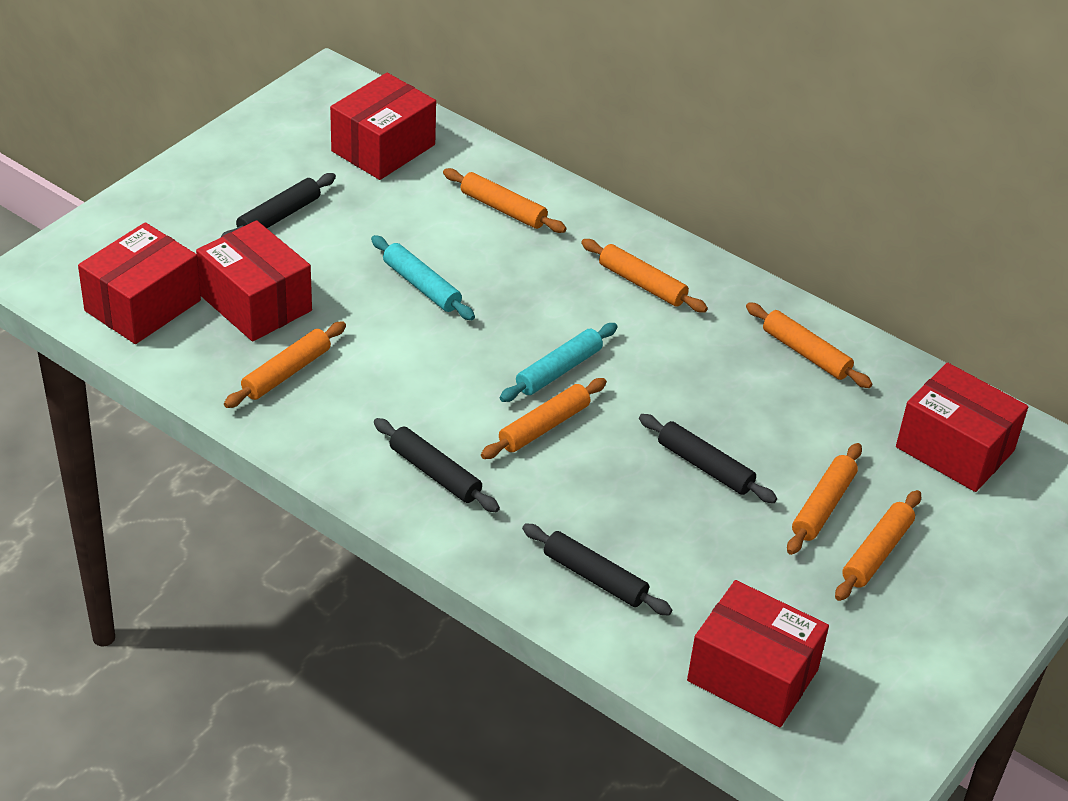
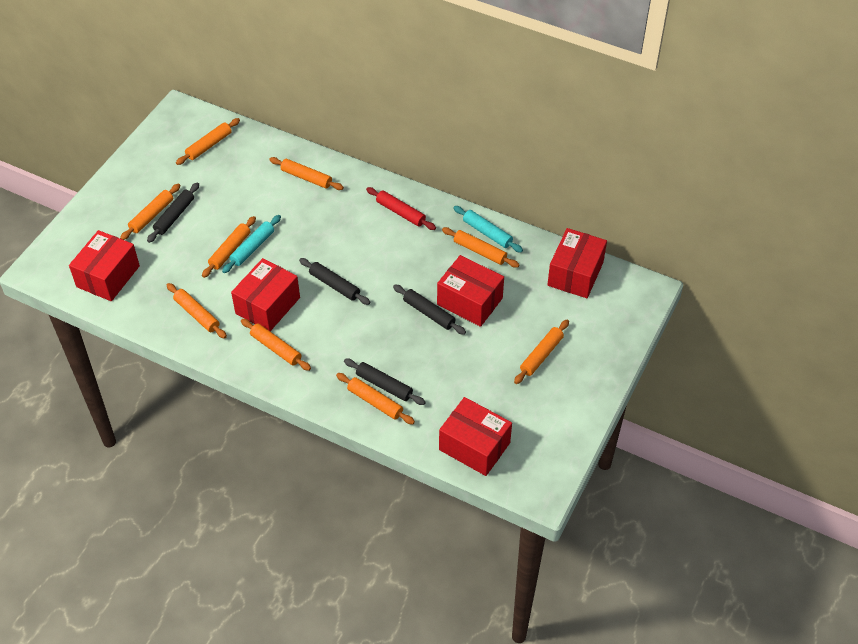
orange rolling pin: 7 -> 9
red rolling pin: 0 -> 1

